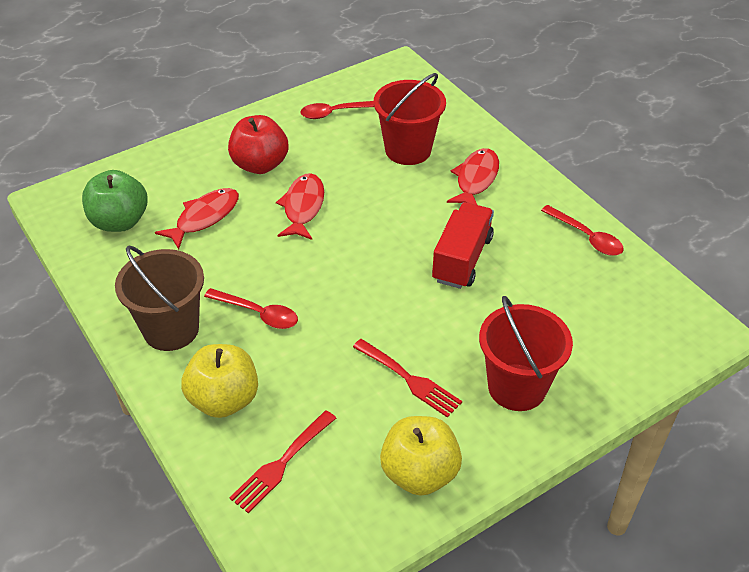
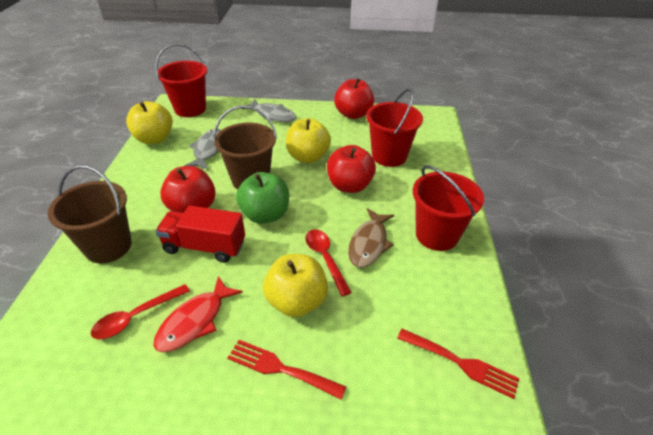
brown bucket: 1 -> 2
brown fish: 0 -> 1
grey fish: 0 -> 2
red apple: 1 -> 3
red bucket: 2 -> 3
red fish: 3 -> 1
red spoon: 3 -> 2
yellow apple: 2 -> 3

